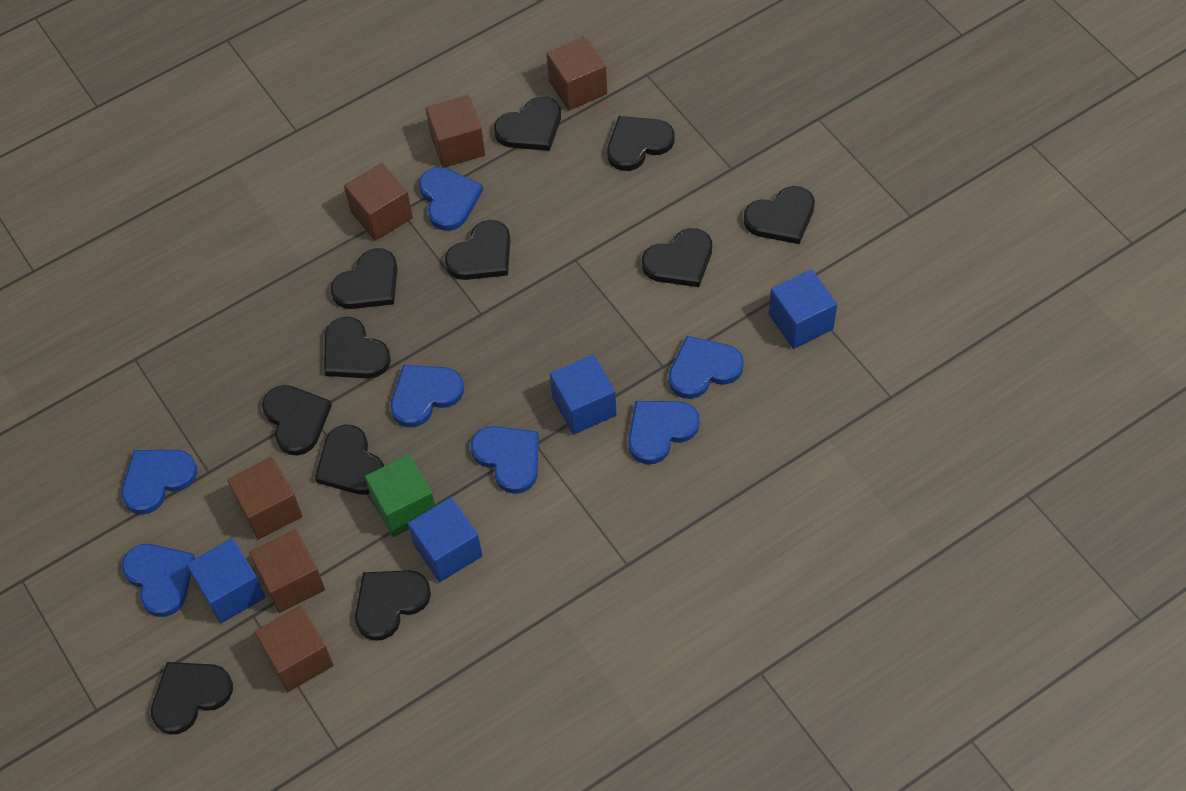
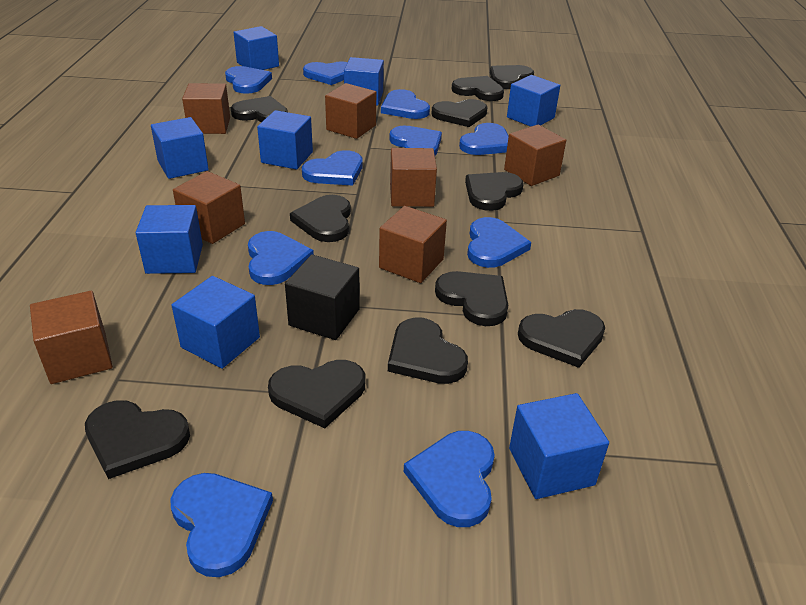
black cube: 0 -> 1
blue cube: 4 -> 8
blue heart: 7 -> 10
brown cube: 6 -> 7
green cube: 1 -> 0

